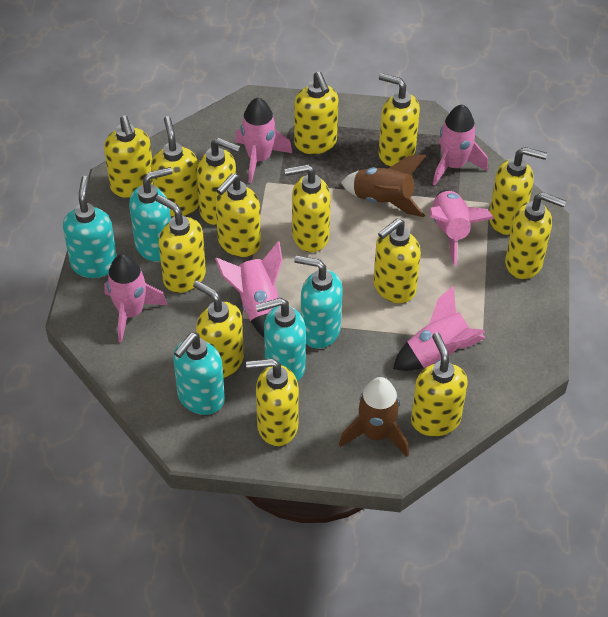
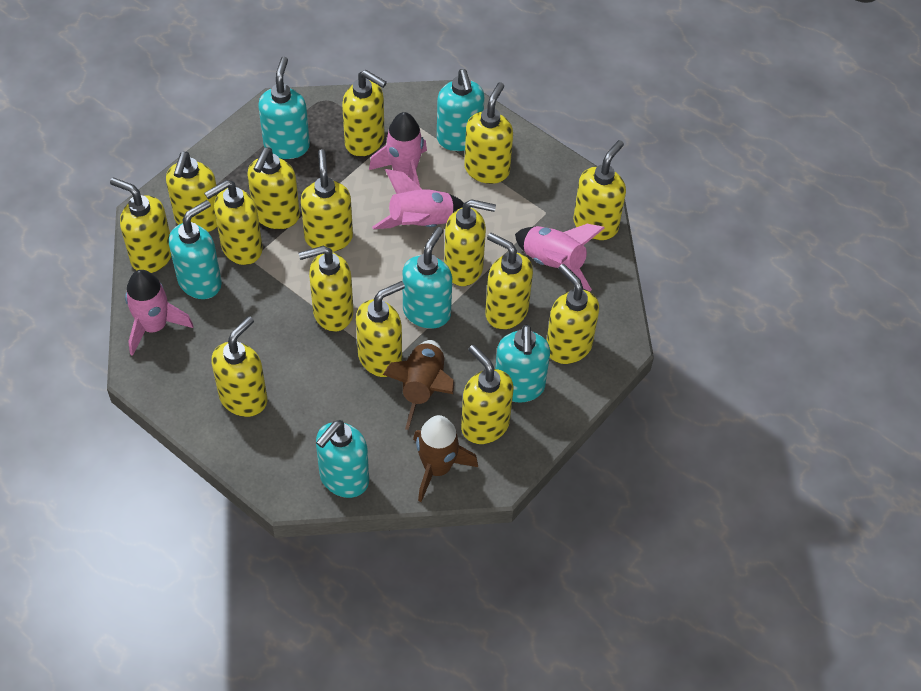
pink rocket: 6 -> 4
turquoise soap dispenser: 5 -> 6
yellow soap dispenser: 14 -> 15

